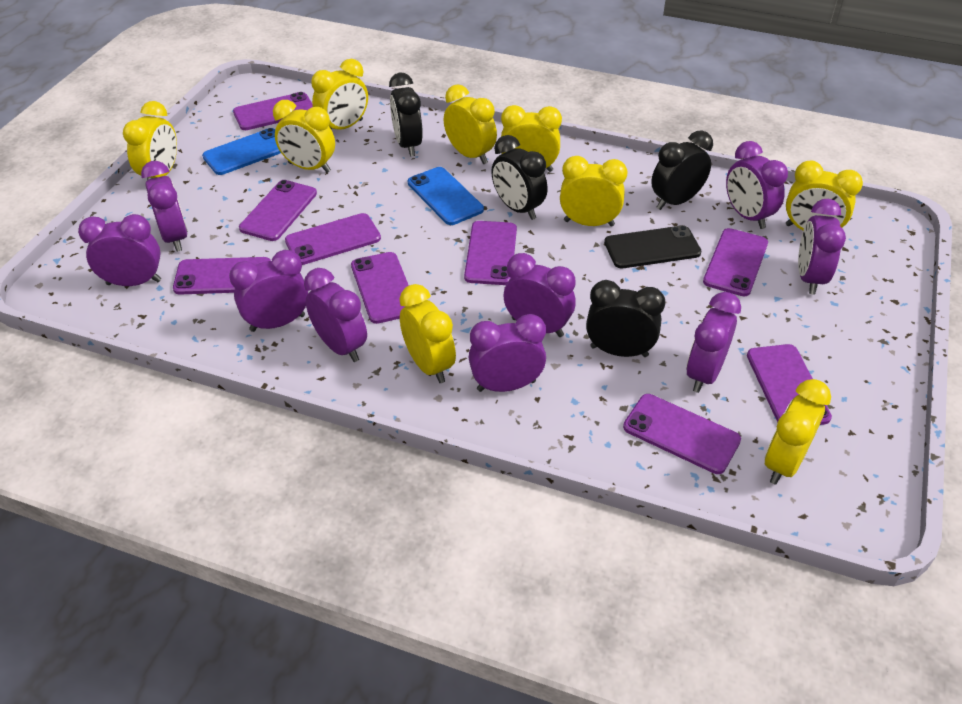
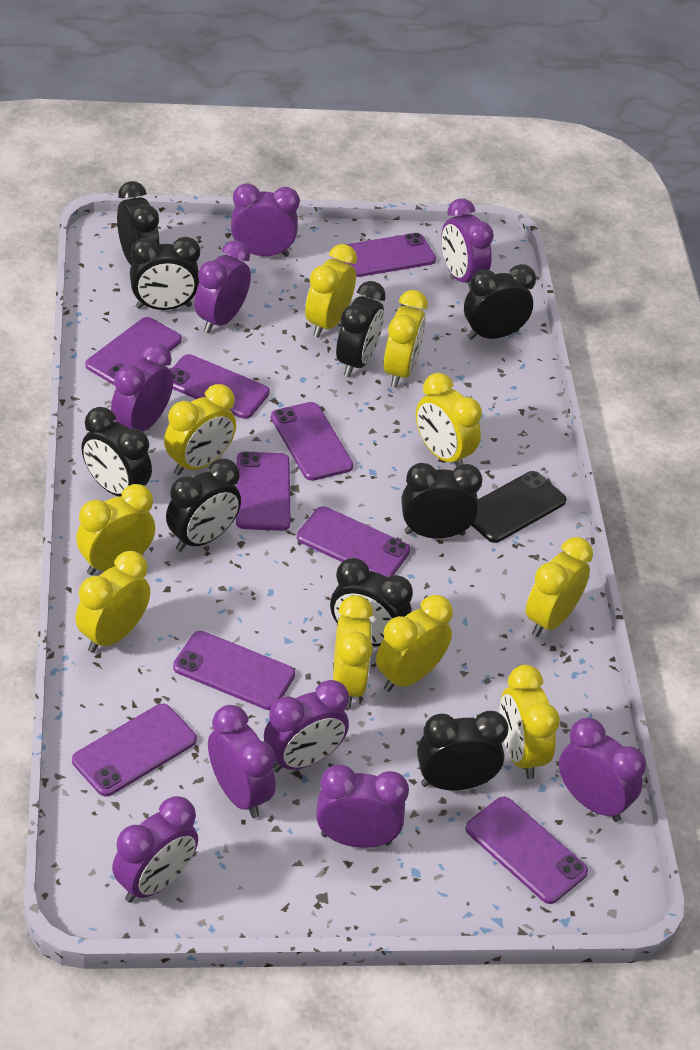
black clock: 4 -> 9
blue phone: 2 -> 0
yellow clock: 9 -> 10

